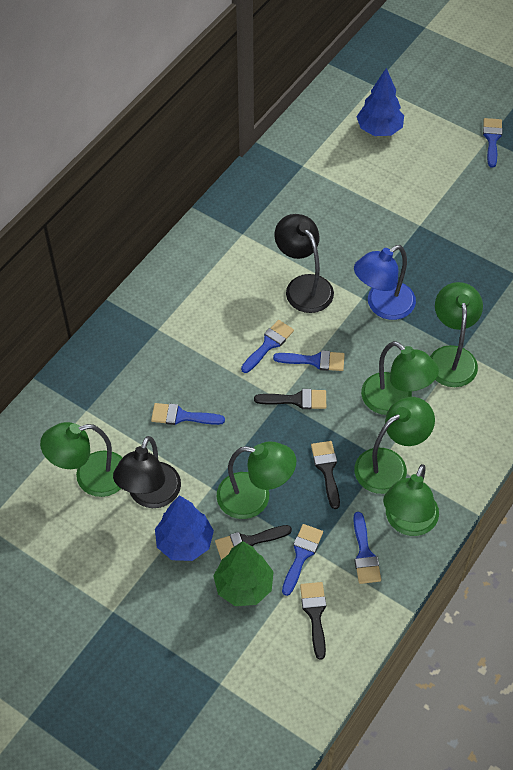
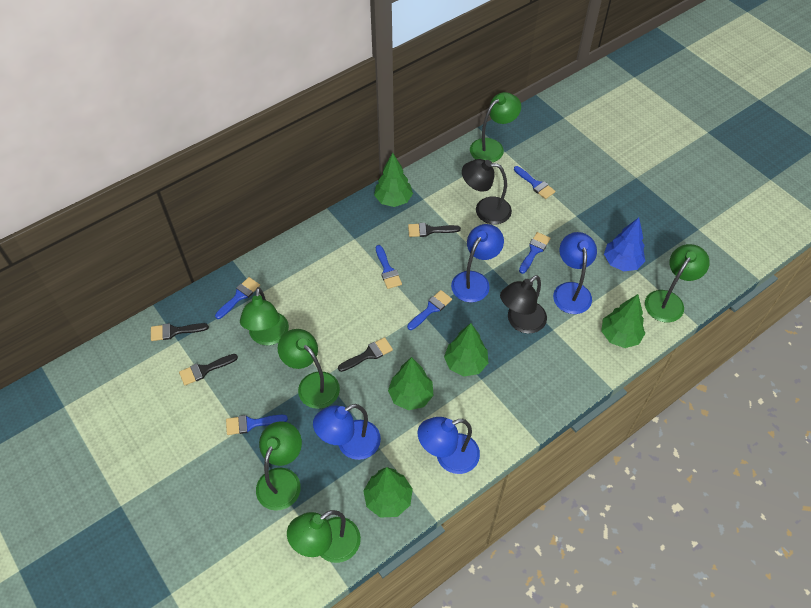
blue lamp: 1 -> 4
blue tree: 2 -> 1
green tree: 1 -> 5

